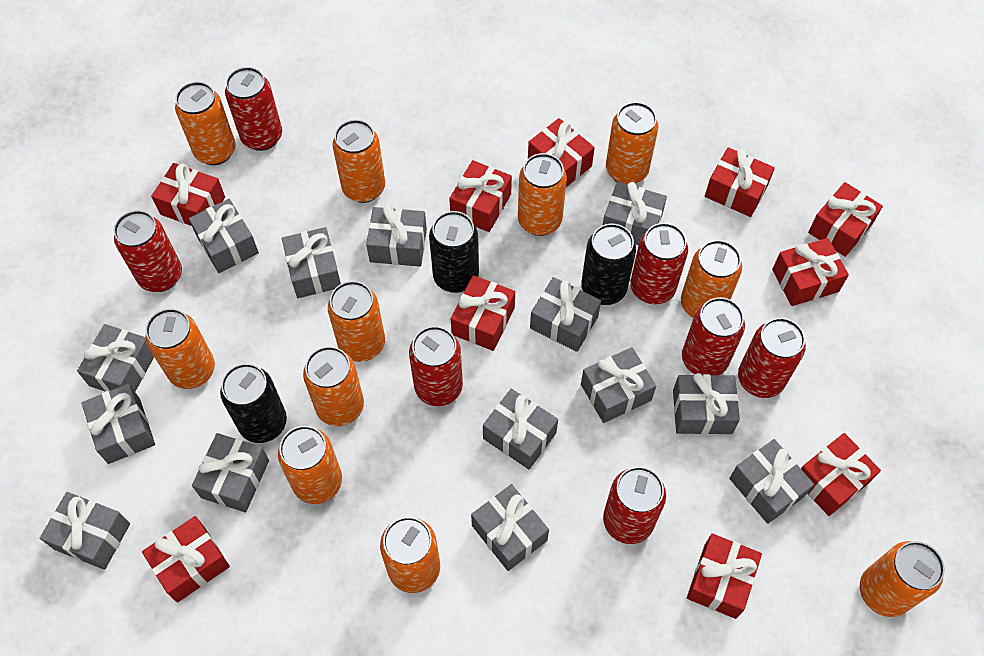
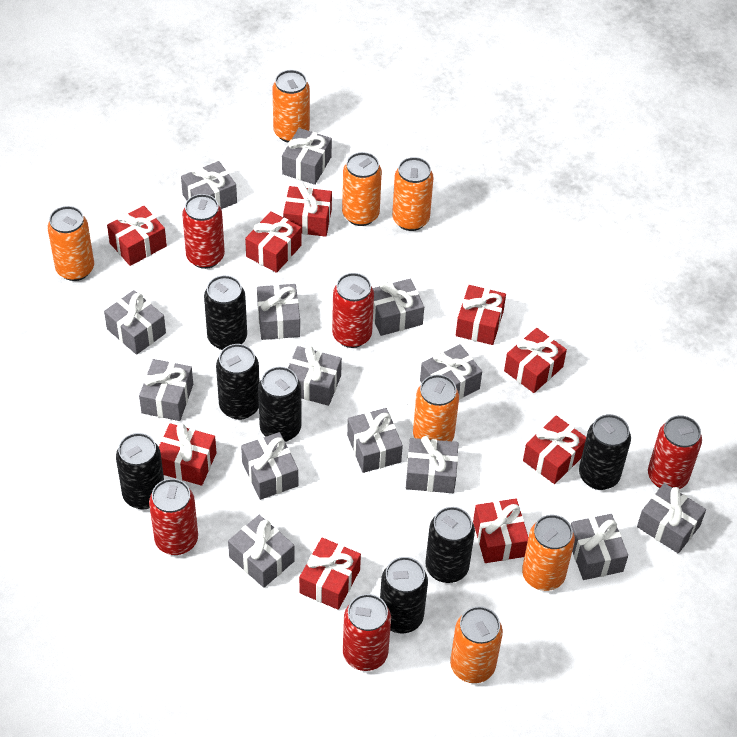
black can: 3 -> 7
orange can: 11 -> 7
red can: 7 -> 5
red gift: 10 -> 9

